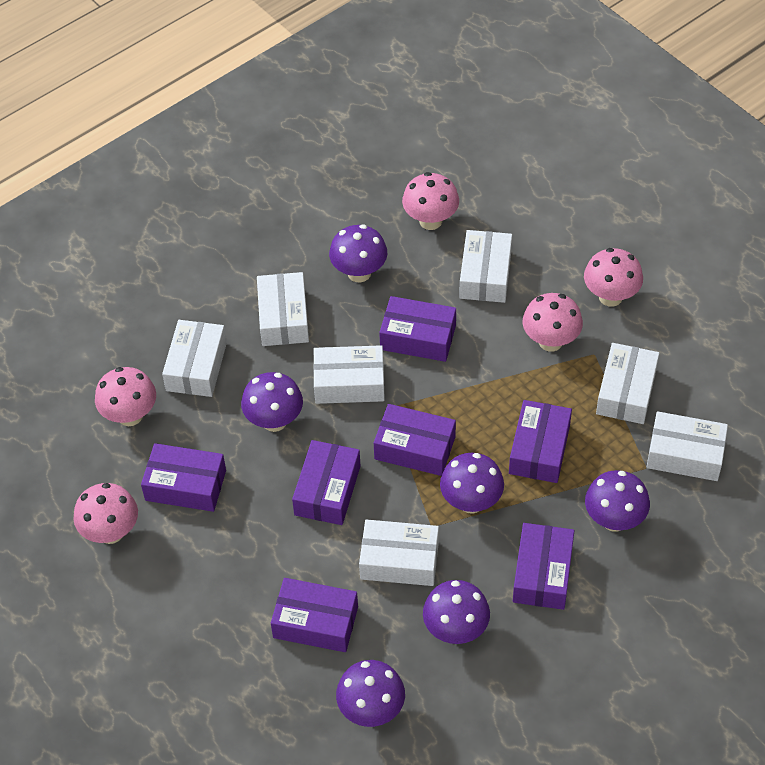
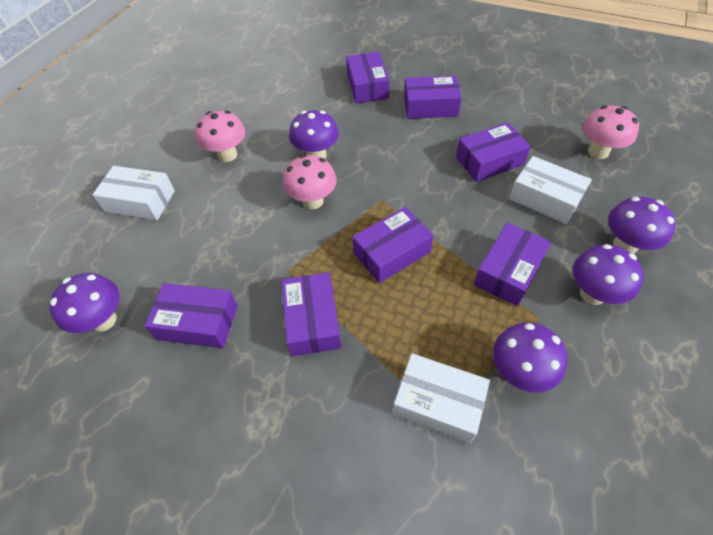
pink mushroom: 5 -> 3
purple mushroom: 6 -> 5
white box: 7 -> 3

